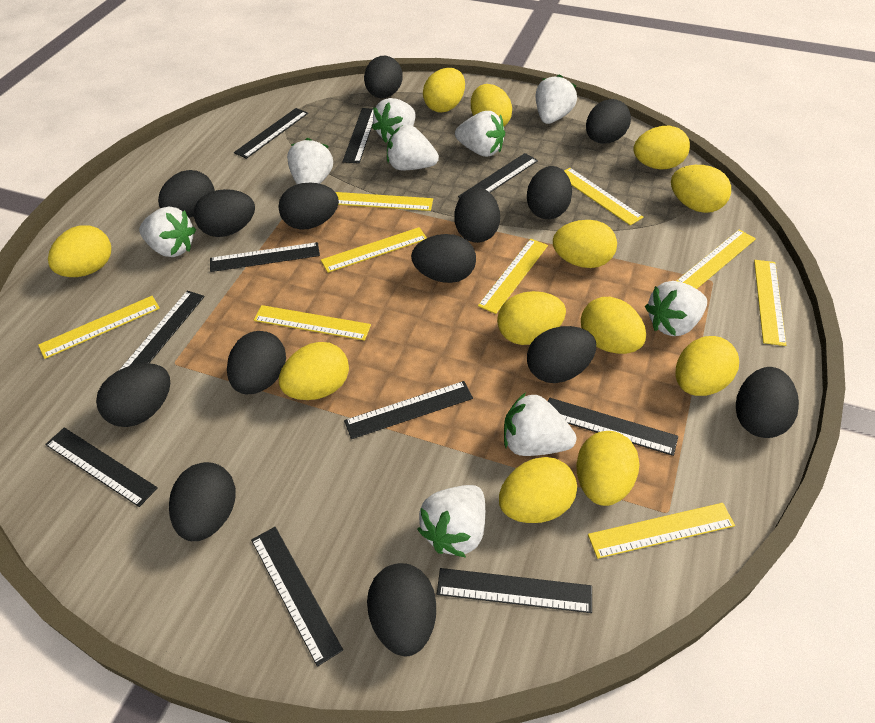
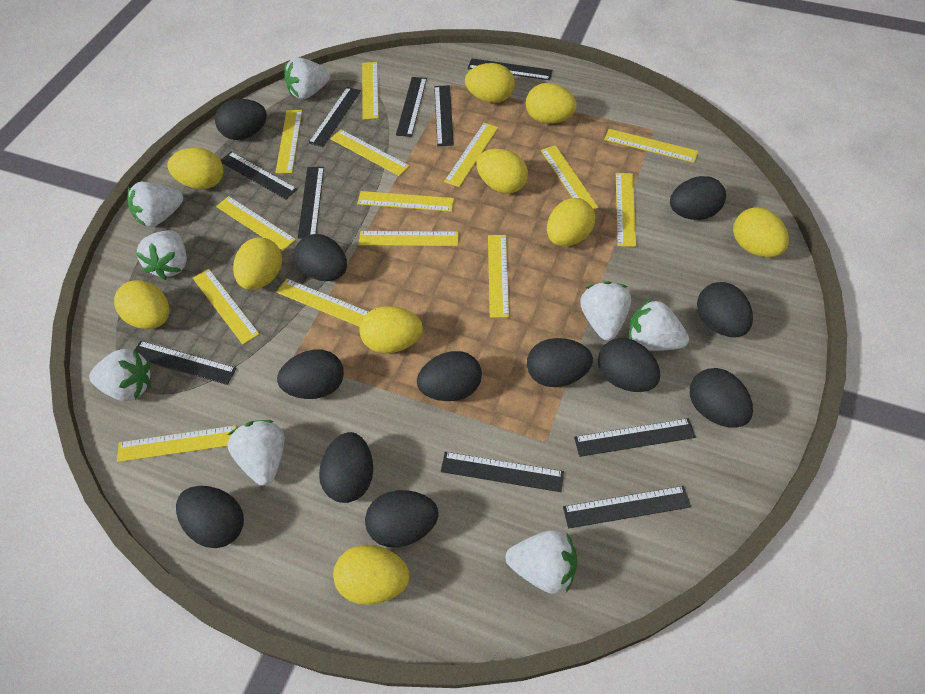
black egg: 14 -> 12
white strawberry: 9 -> 8
yellow egg: 12 -> 10
yellow ruler: 9 -> 14

